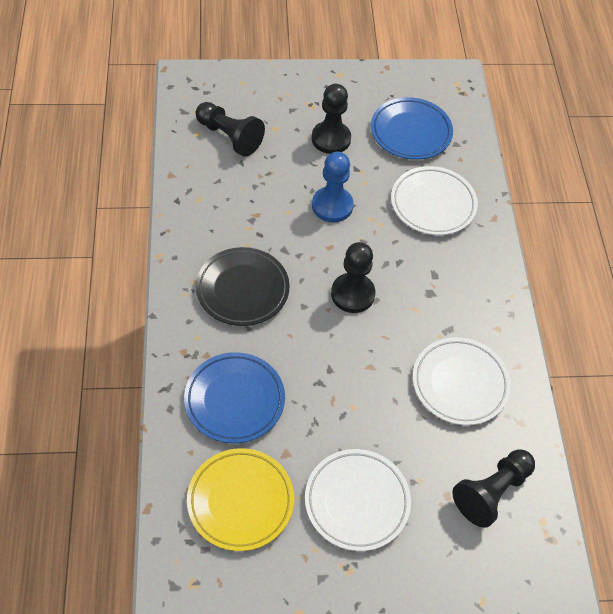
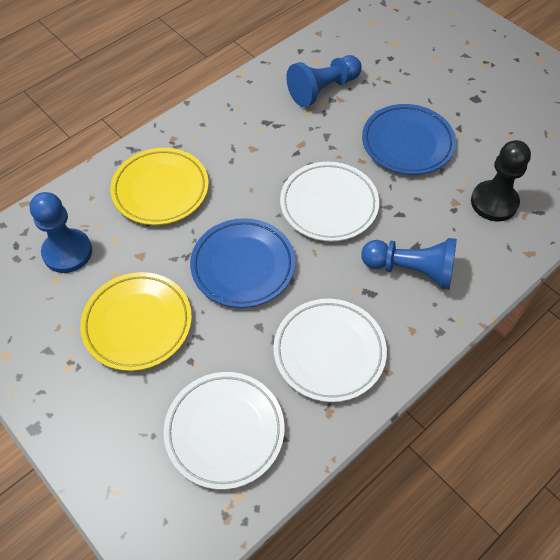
black pawn: 4 -> 1
black plate: 1 -> 0
blue pawn: 1 -> 3
yellow plate: 1 -> 2

